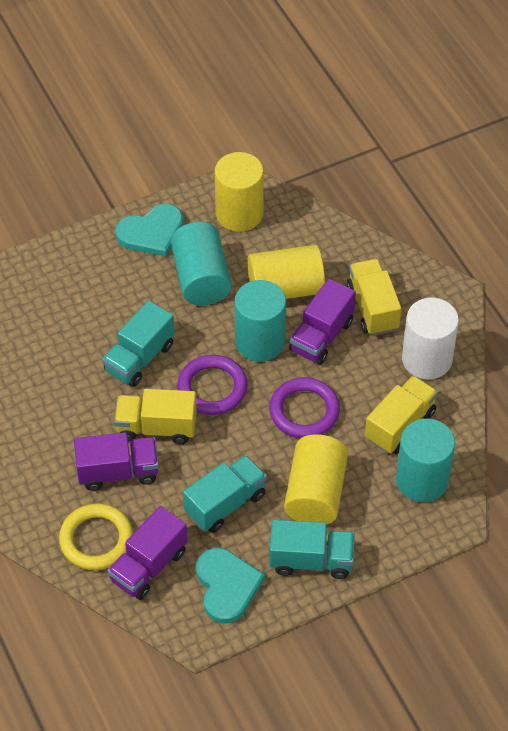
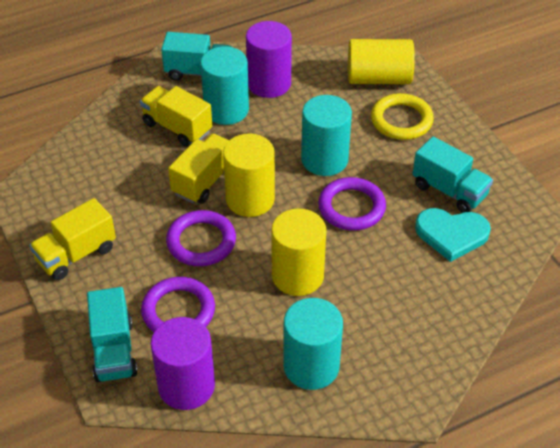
purple cylinder: 0 -> 2
purple ring: 2 -> 3
purple truck: 3 -> 0
turquoise heart: 2 -> 1
white cylinder: 1 -> 0

